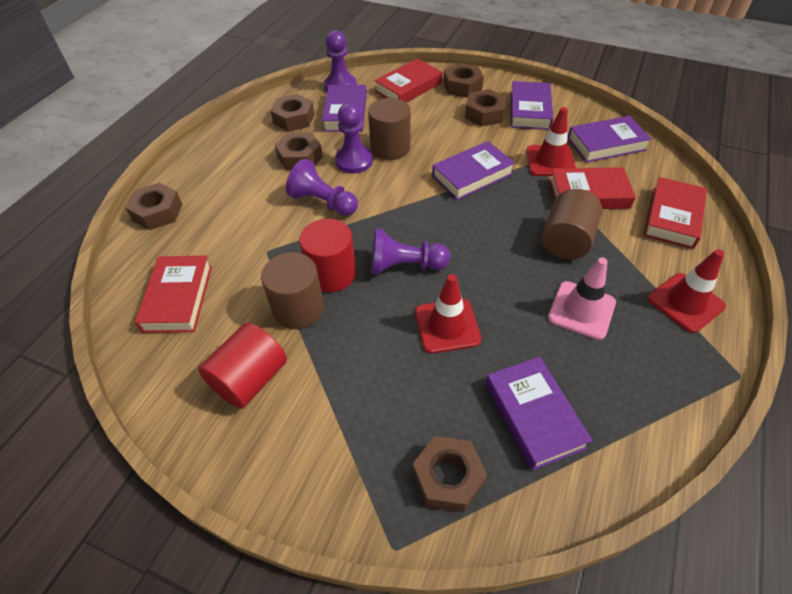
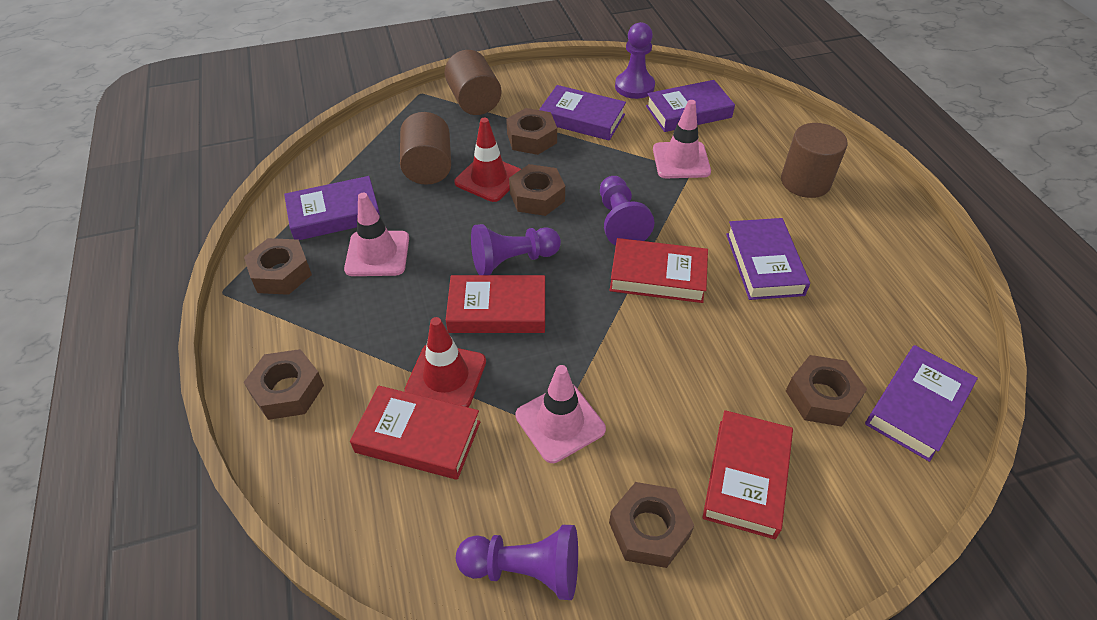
pink traffic cone: 1 -> 3
red cylinder: 2 -> 0
red traffic cone: 3 -> 2

